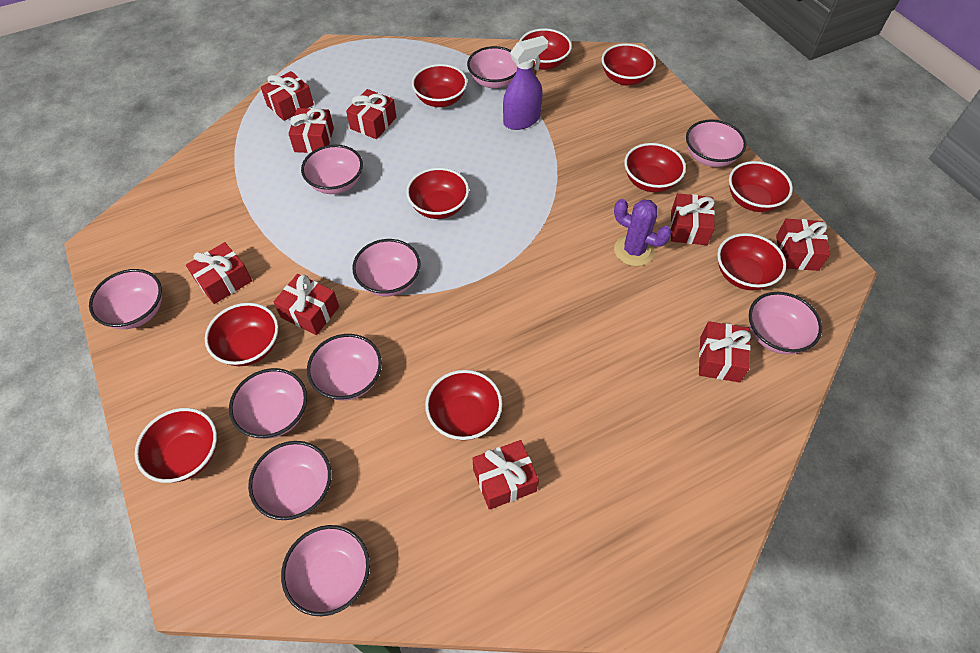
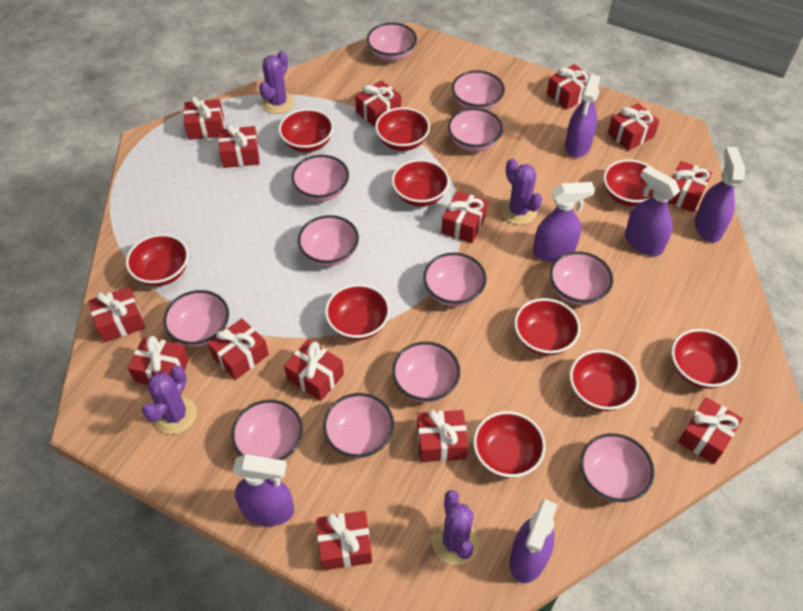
pink bowl: 10 -> 12
purple cactus: 1 -> 4
purple spray bottle: 1 -> 6
red gift: 9 -> 14

